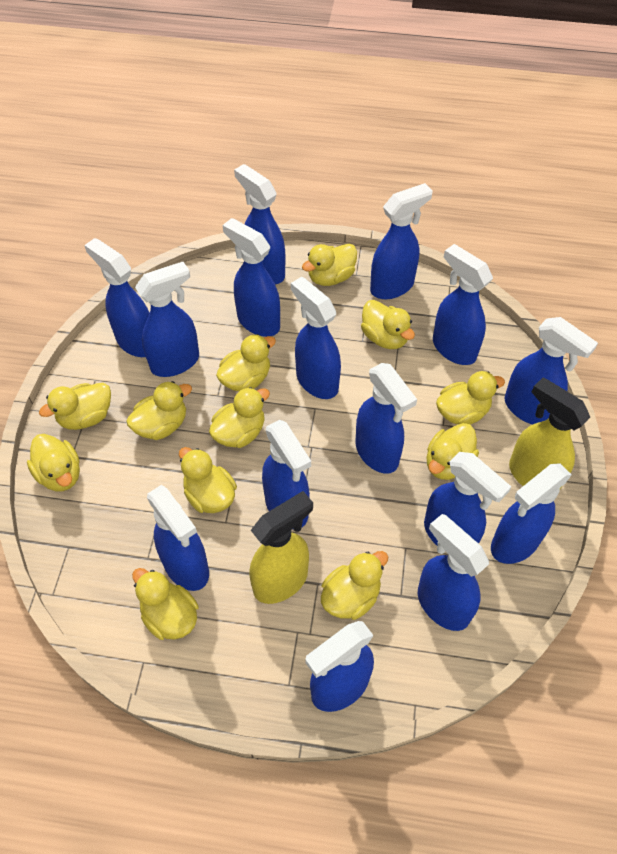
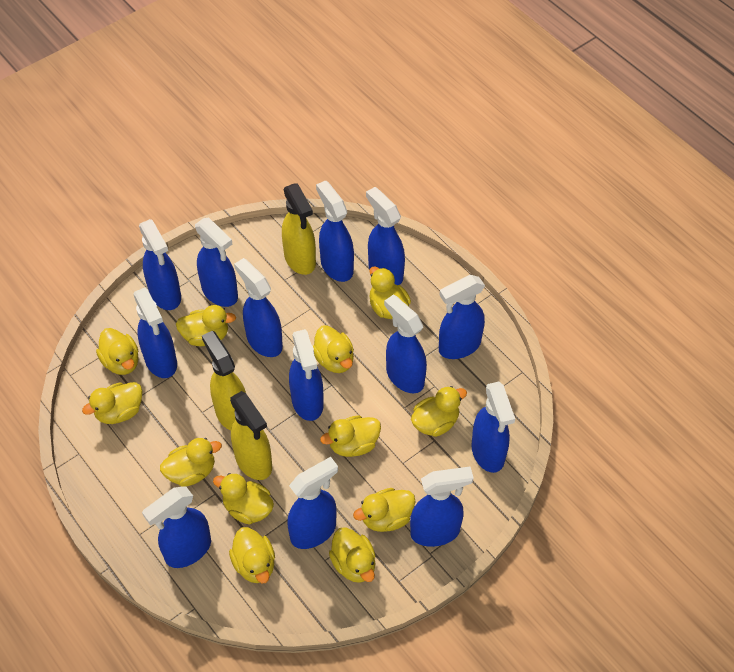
blue spray bottle: 15 -> 13
yellow spray bottle: 2 -> 3

